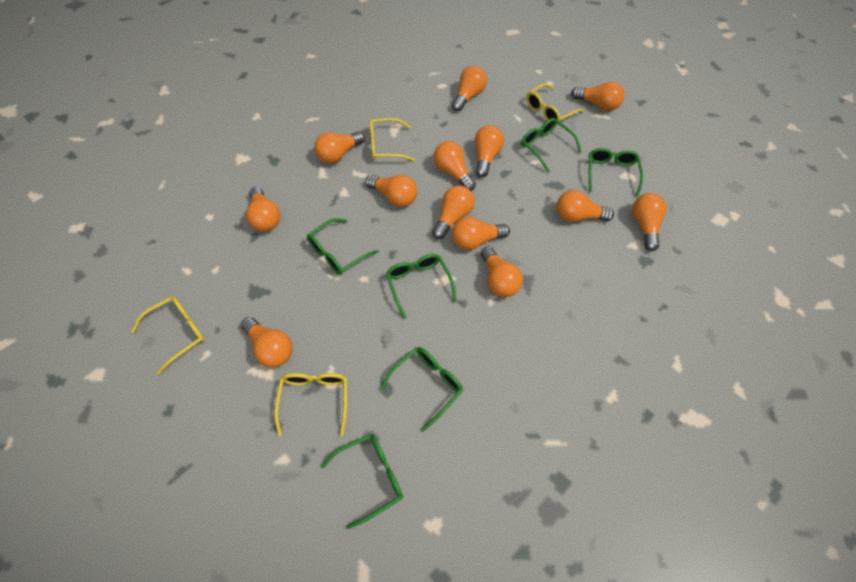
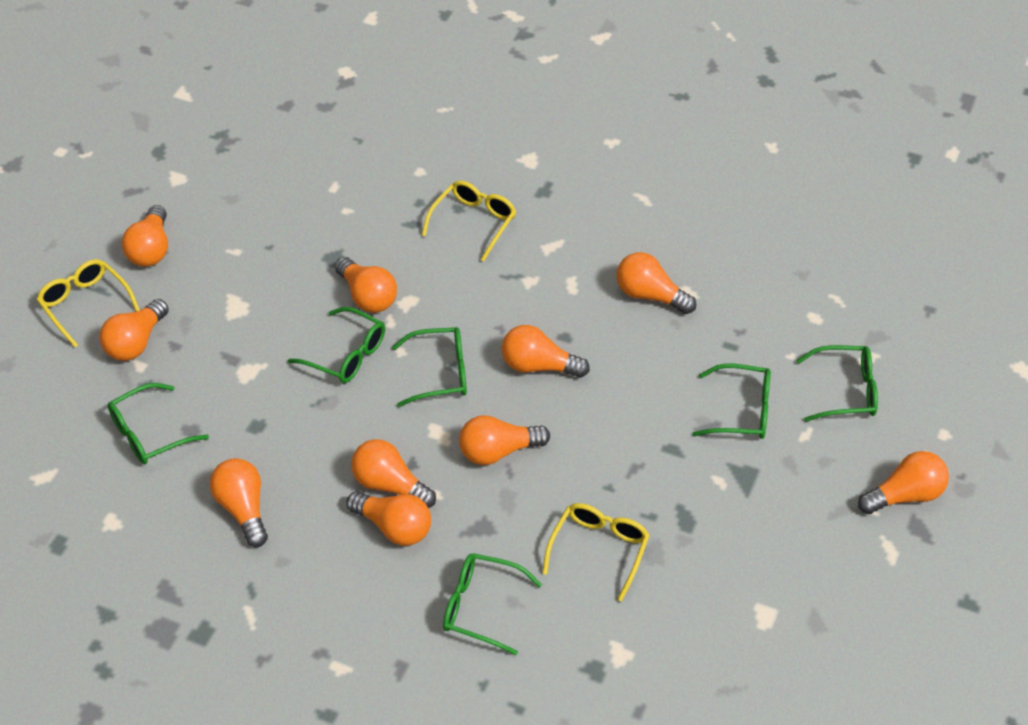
orange light bulb: 13 -> 10
yellow glasses: 4 -> 3

